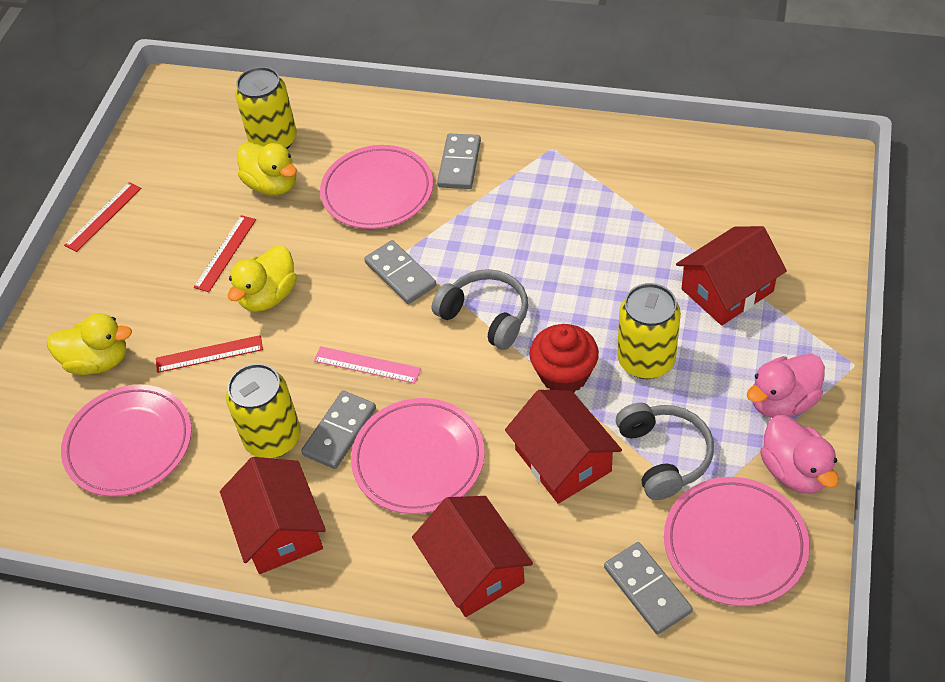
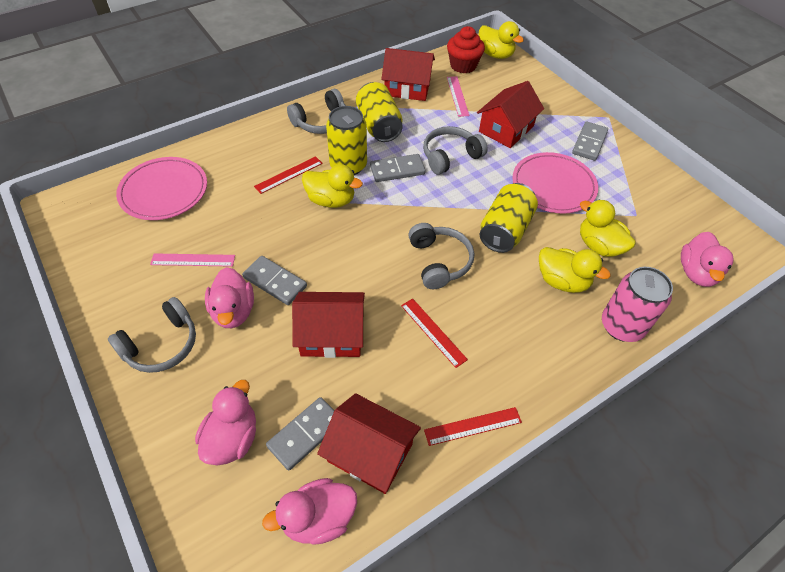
grey headphones: 2 -> 4
pink can: 0 -> 1
pink duck: 2 -> 4
pink plate: 4 -> 2
pink ruler: 1 -> 2
yellow duck: 3 -> 4

